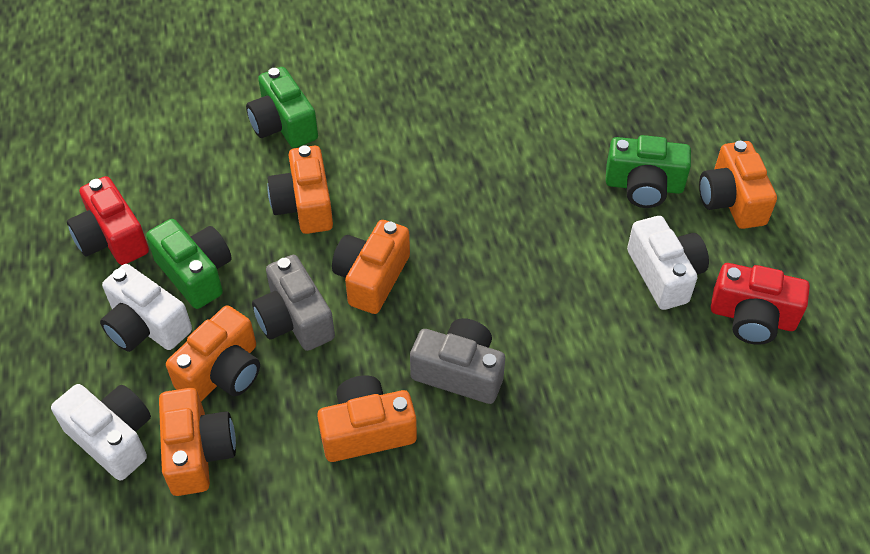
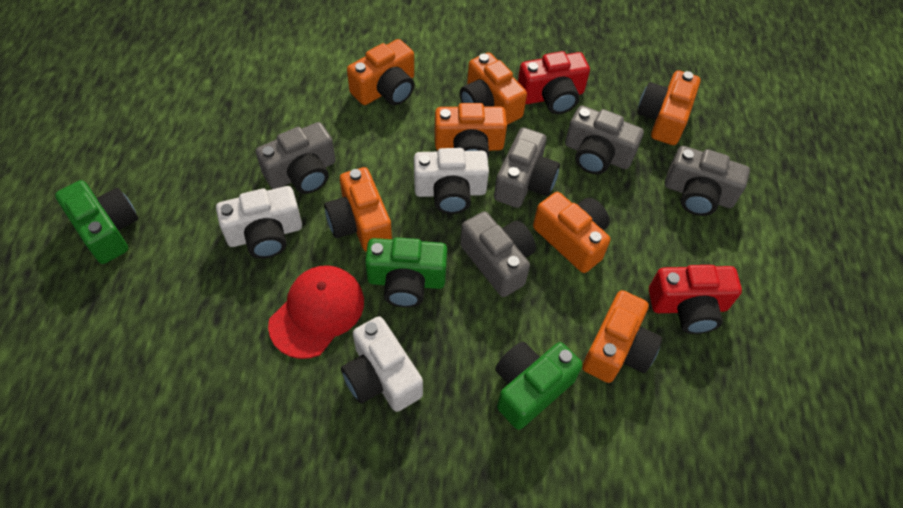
grey camera: 2 -> 5
orange camera: 6 -> 7
red cap: 0 -> 1

